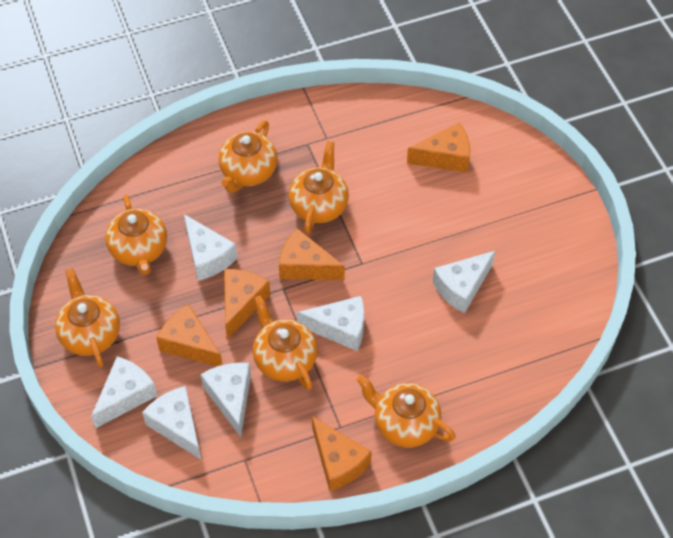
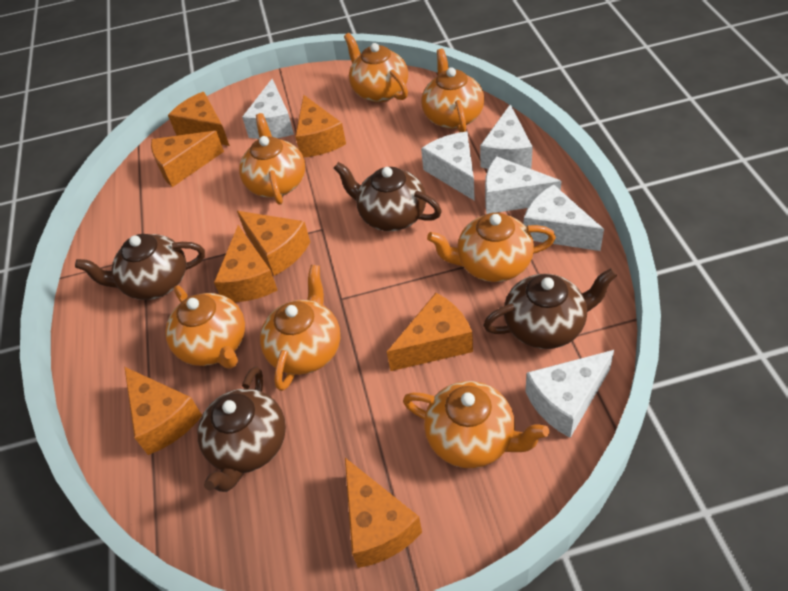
brown teapot: 0 -> 4
orange cheese: 5 -> 8
orange teapot: 6 -> 7

